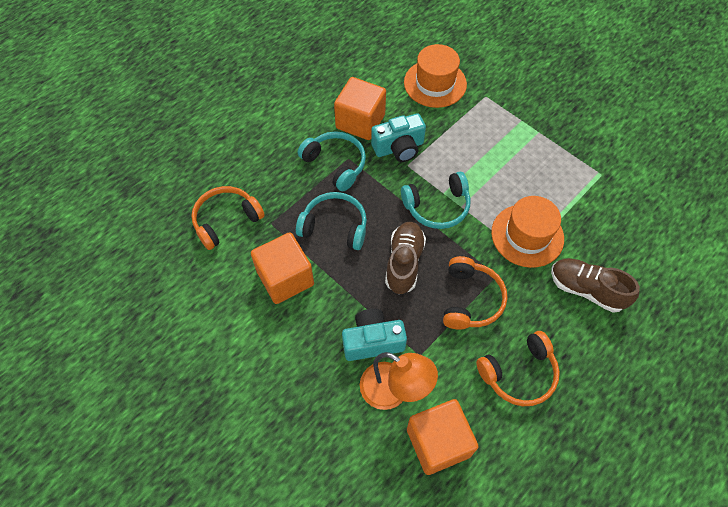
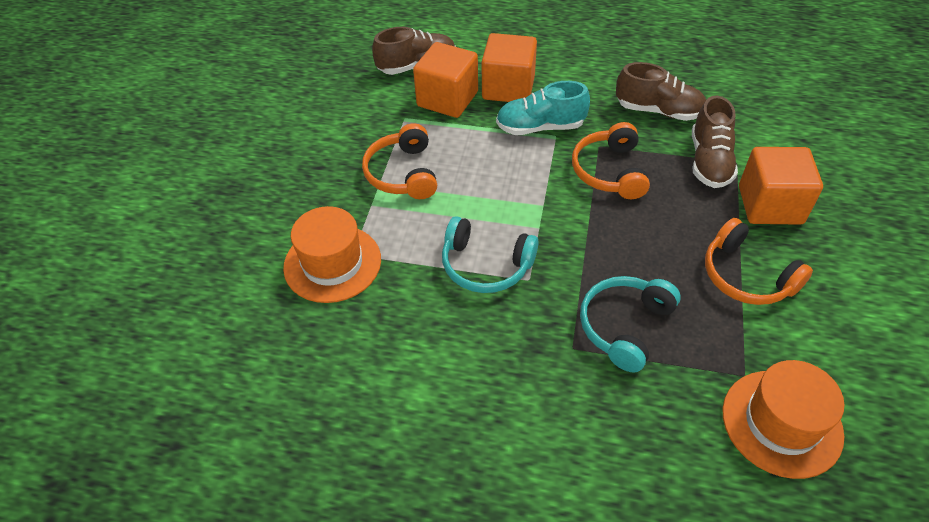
brown shoe: 2 -> 3
orange lamp: 1 -> 0
turquoise camera: 2 -> 0
turquoise headphones: 3 -> 2
turquoise shoe: 0 -> 1

